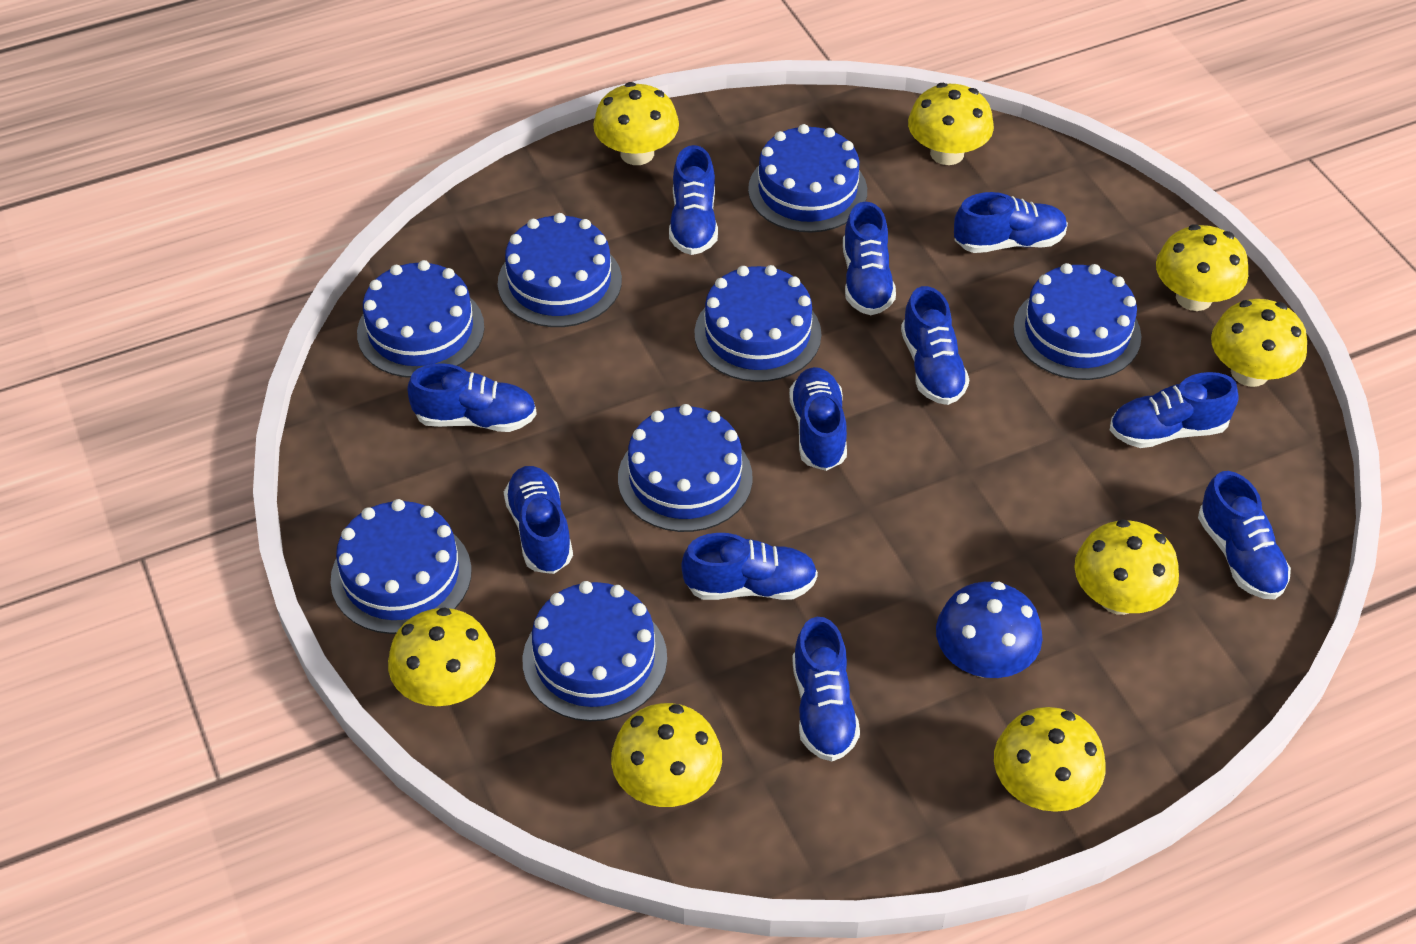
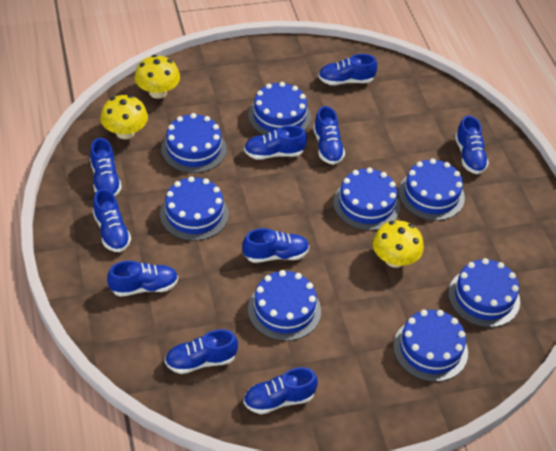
blue mushroom: 1 -> 0
blue shoe: 11 -> 10
yellow mushroom: 8 -> 3

